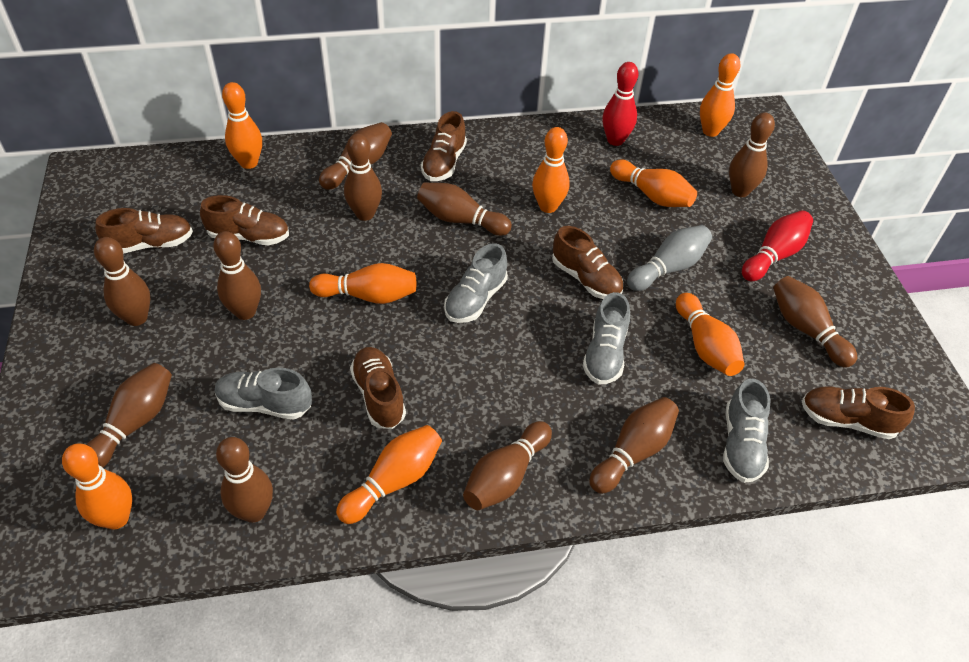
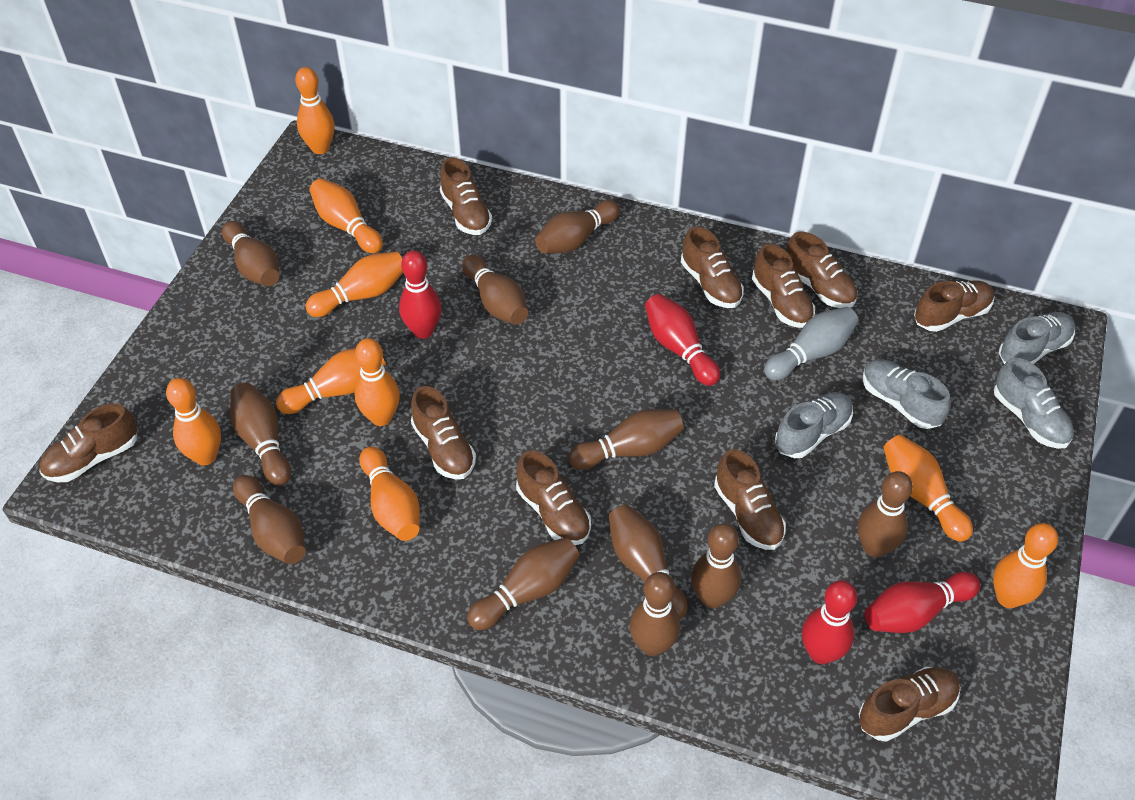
brown shoe: 6 -> 10
orange bowling pin: 8 -> 9
red bowling pin: 2 -> 4

